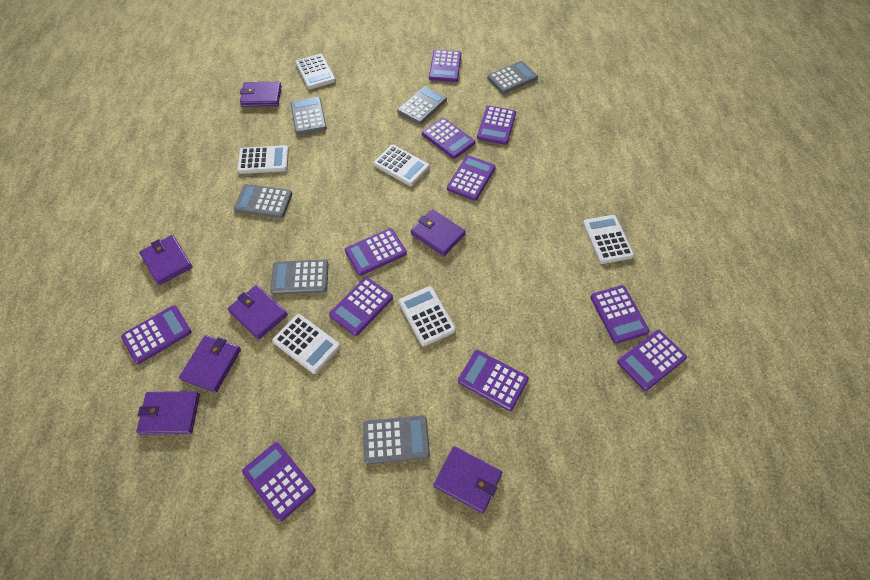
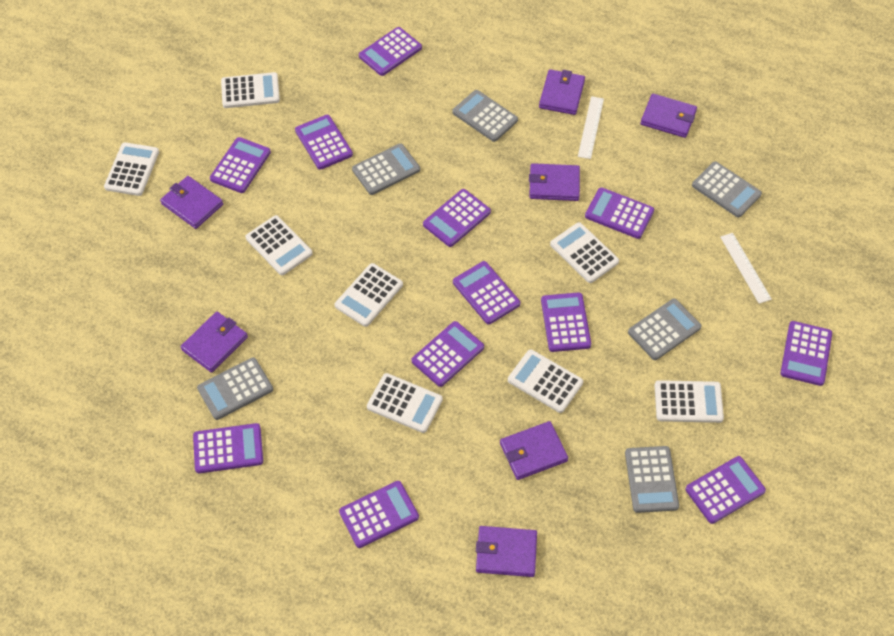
purple calculator: 11 -> 12
white calculator: 6 -> 8
white ruler: 0 -> 2

